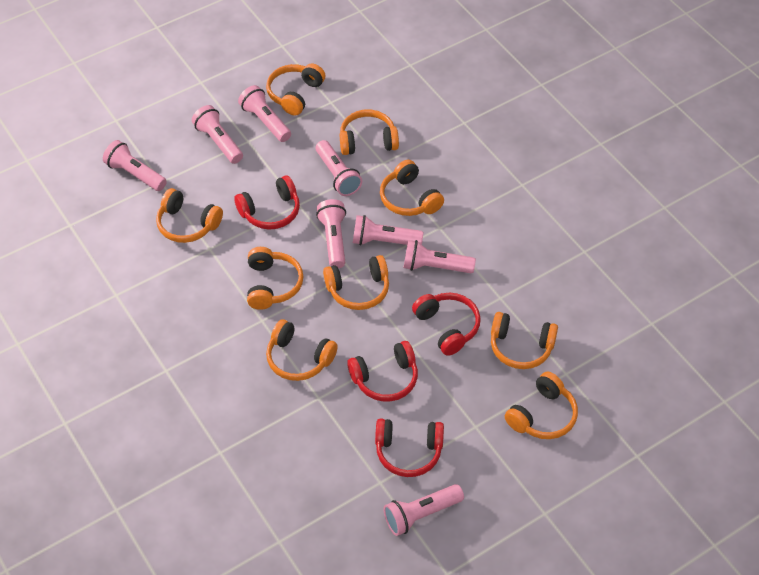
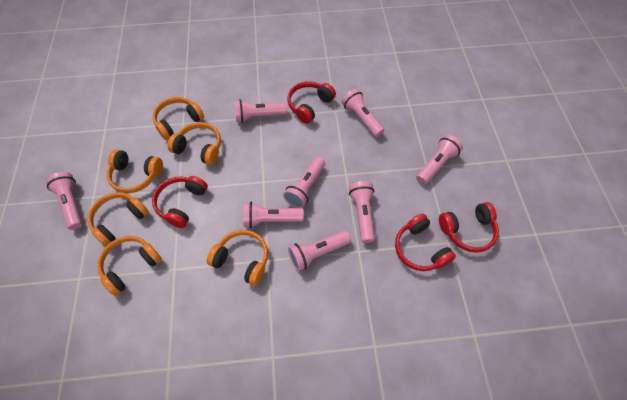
orange headphones: 9 -> 6

